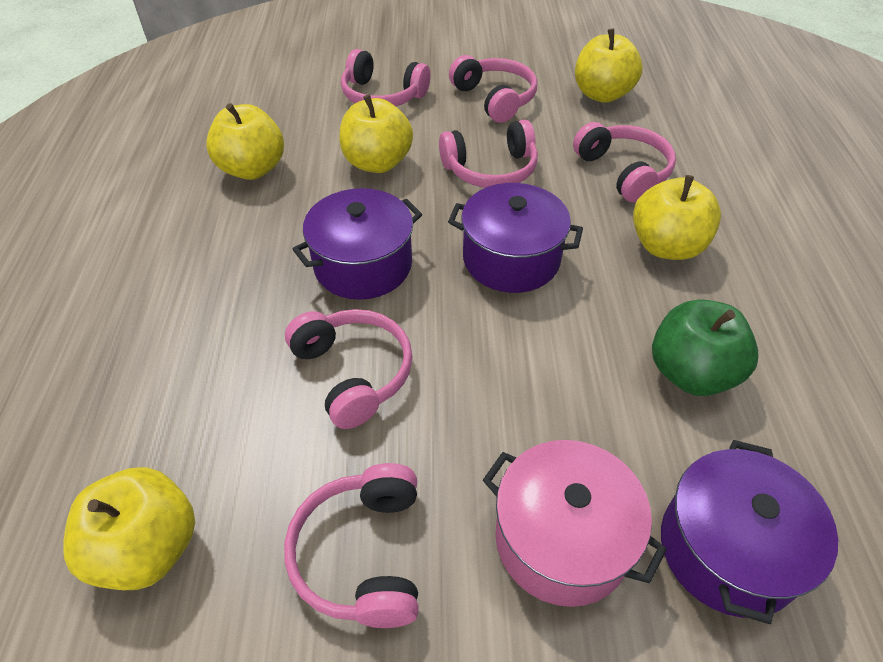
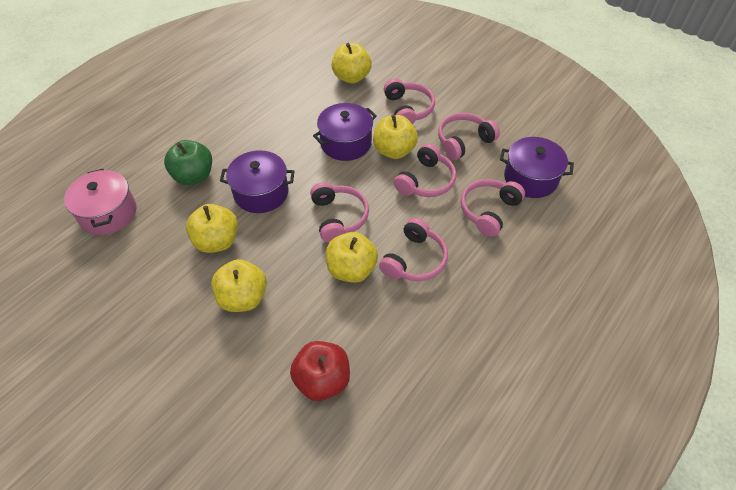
red apple: 0 -> 1

